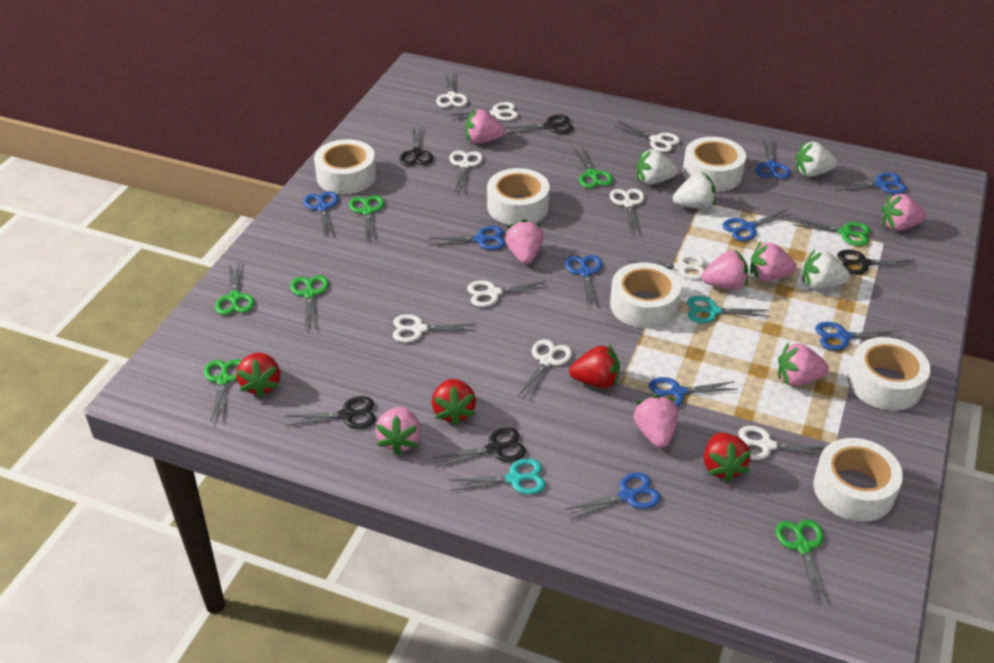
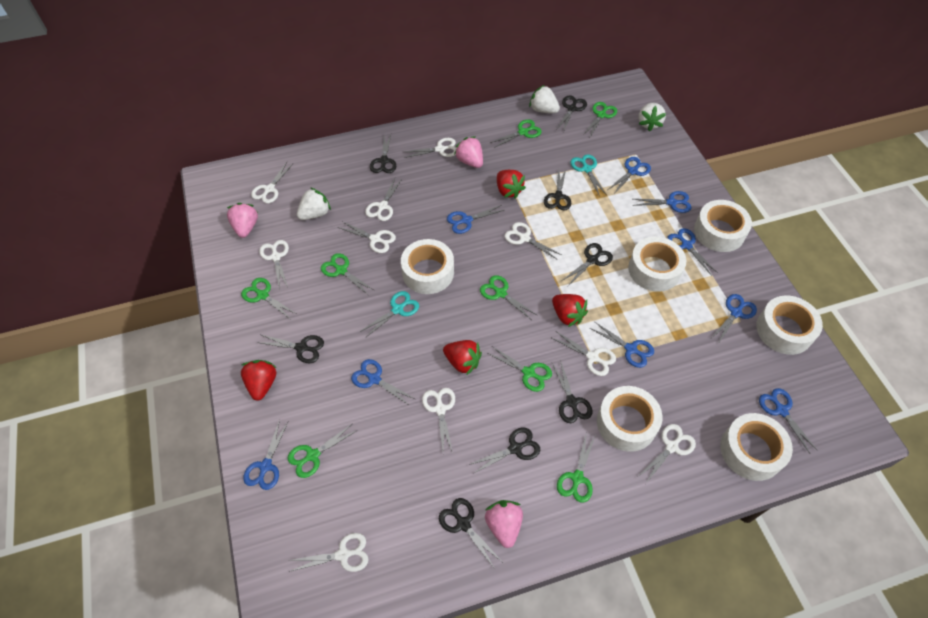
black scissors: 5 -> 8
green scissors: 7 -> 8
pink strawberry: 8 -> 3
white strawberry: 4 -> 3

